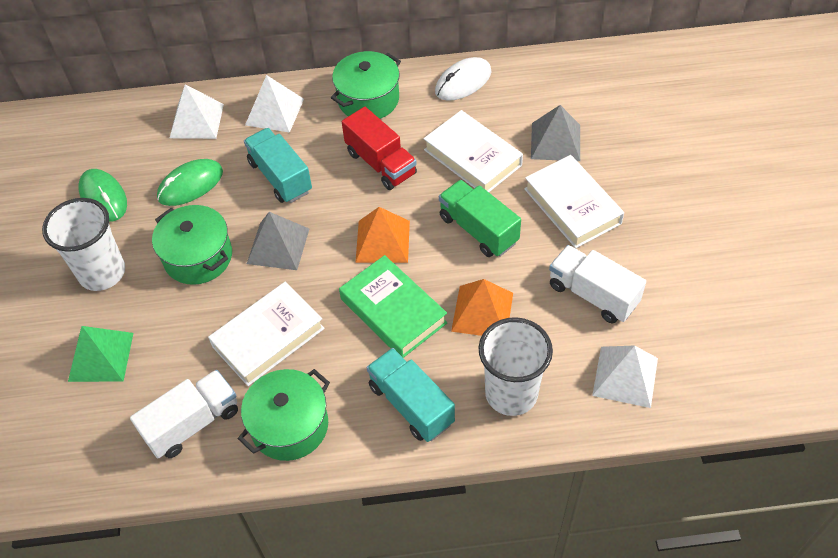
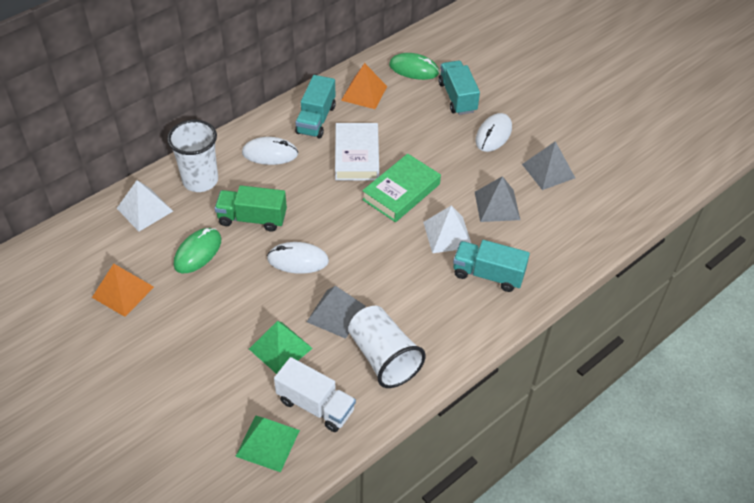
green pot: 3 -> 0
green pyramid: 1 -> 2
grey pyramid: 2 -> 3
red truck: 1 -> 0
turquoise truck: 2 -> 3
white book: 3 -> 1
white mouse: 1 -> 3
white pyramid: 3 -> 2
white truck: 2 -> 1

